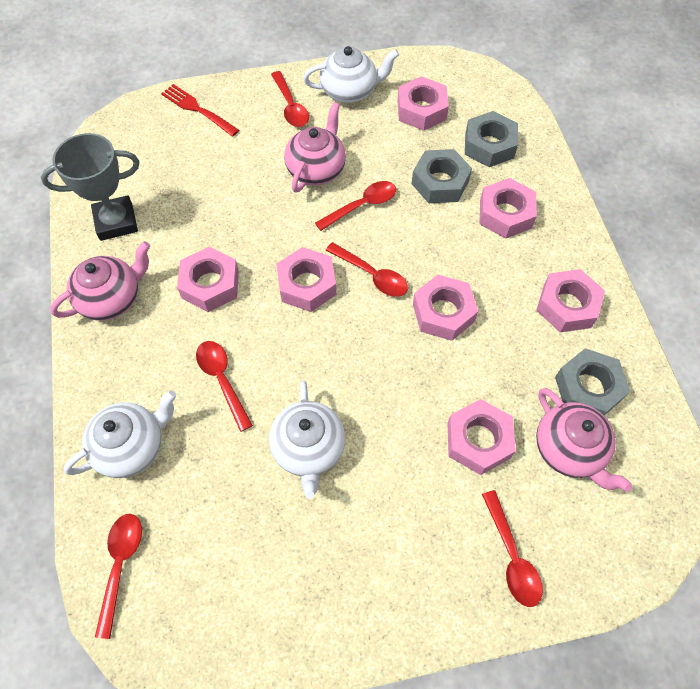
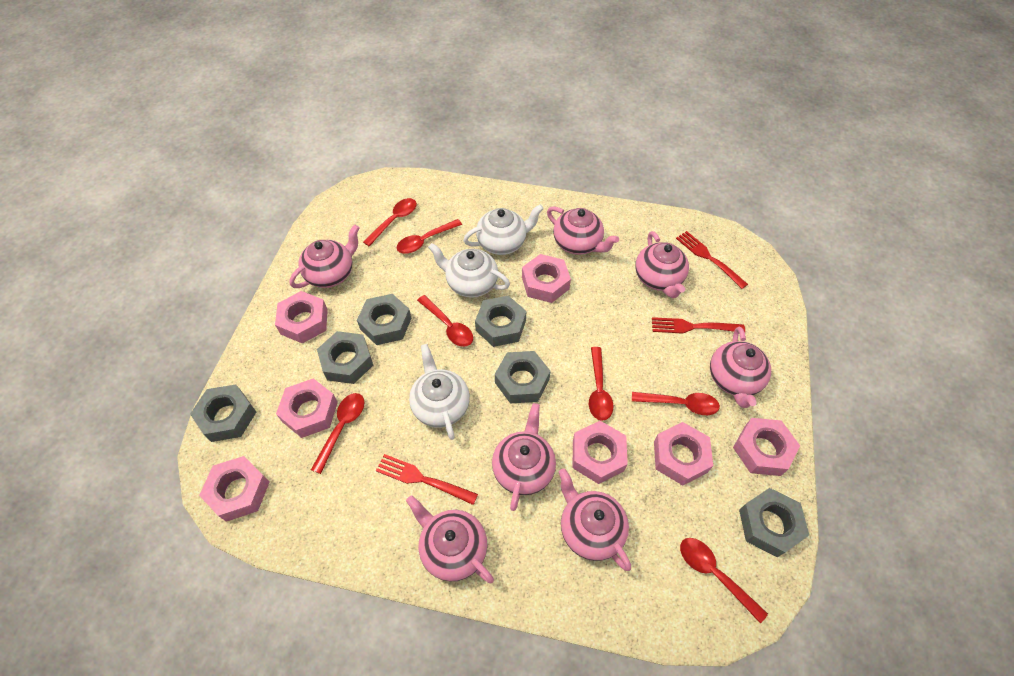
grey nut: 3 -> 6
grey trophy: 1 -> 0
pink teapot: 3 -> 7
red fork: 1 -> 3
red spoon: 6 -> 7

